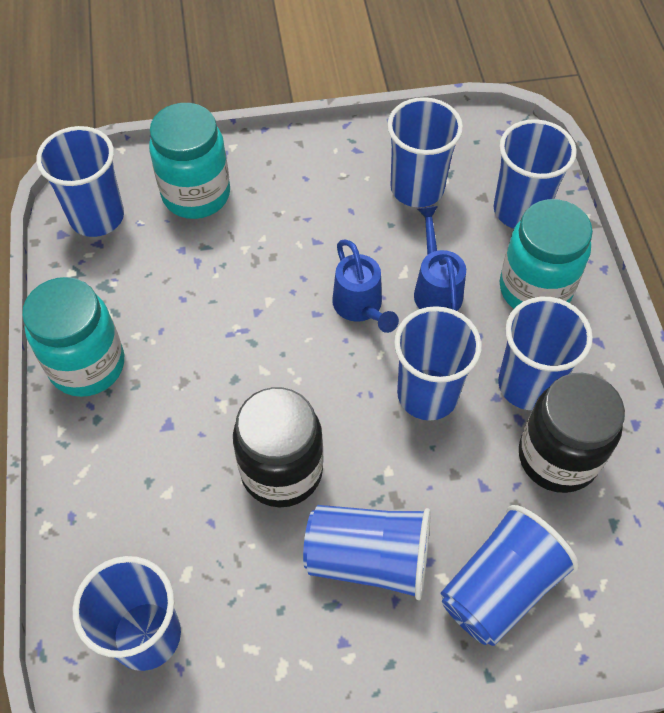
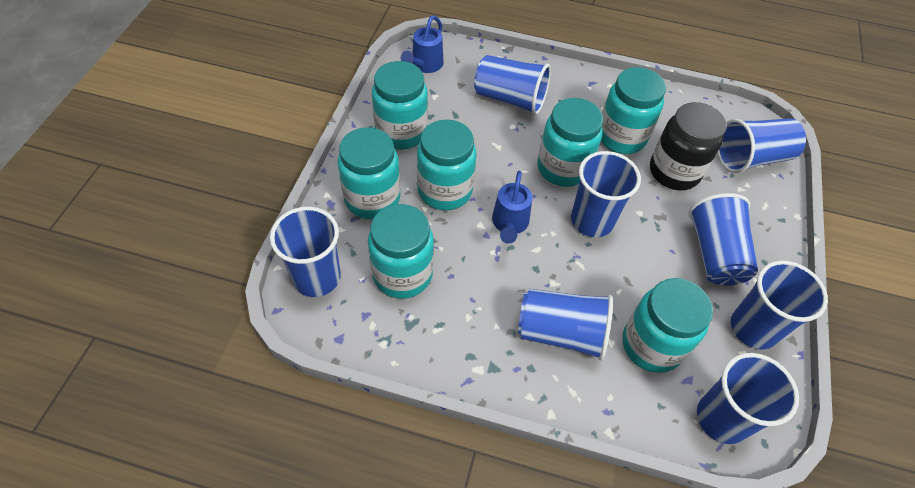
black jar: 2 -> 1
turquoise jar: 3 -> 7

